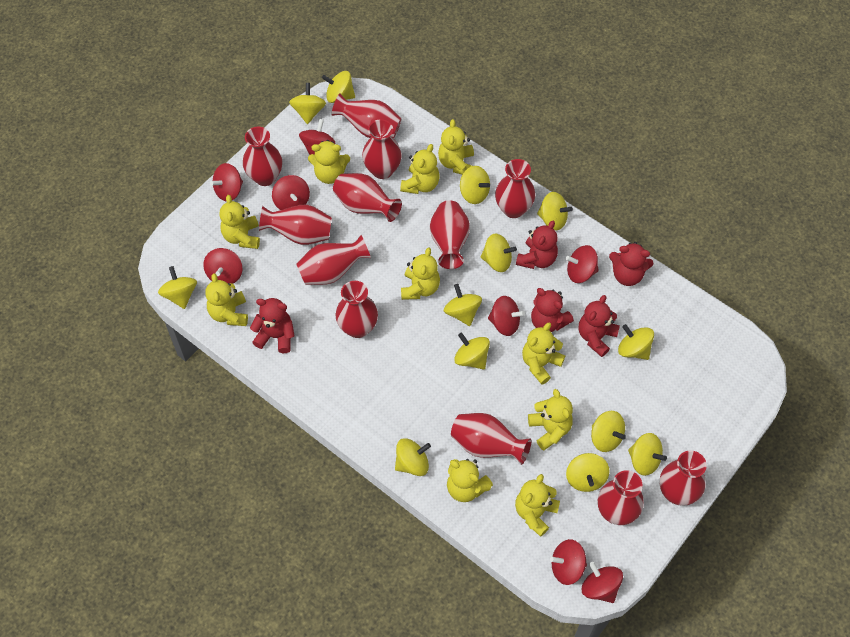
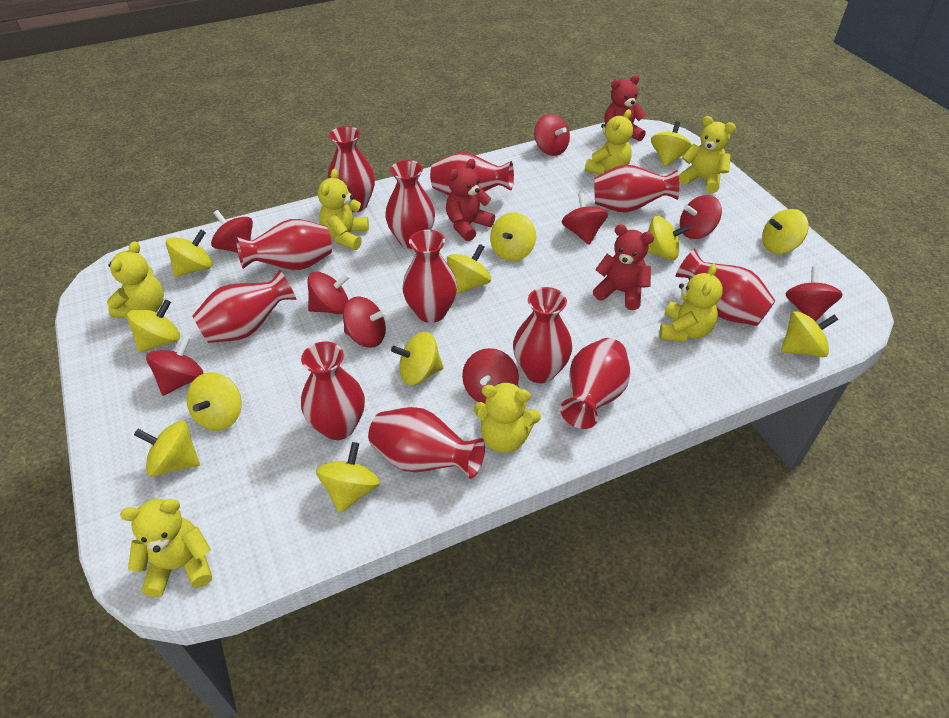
red spinning top: 8 -> 9
red teddy bear: 5 -> 3
yellow spinning top: 13 -> 12
yellow teddy bear: 10 -> 7

